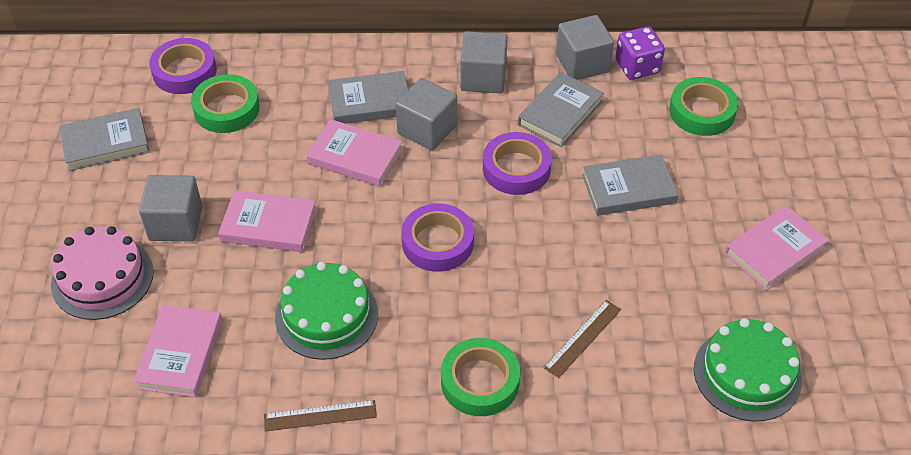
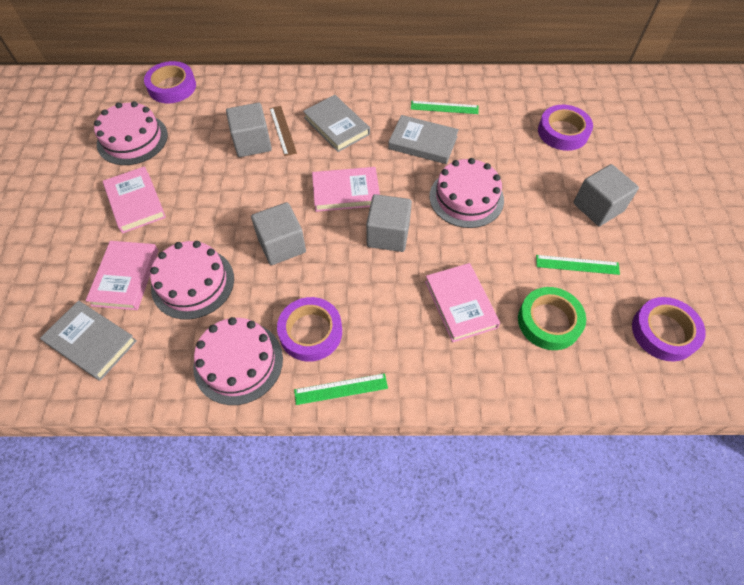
brown ruler: 2 -> 1
green cake: 2 -> 0
green ruler: 0 -> 3
green tape: 3 -> 1
grey book: 4 -> 3
pink cake: 1 -> 4
purple dice: 1 -> 0
purple tape: 3 -> 4

